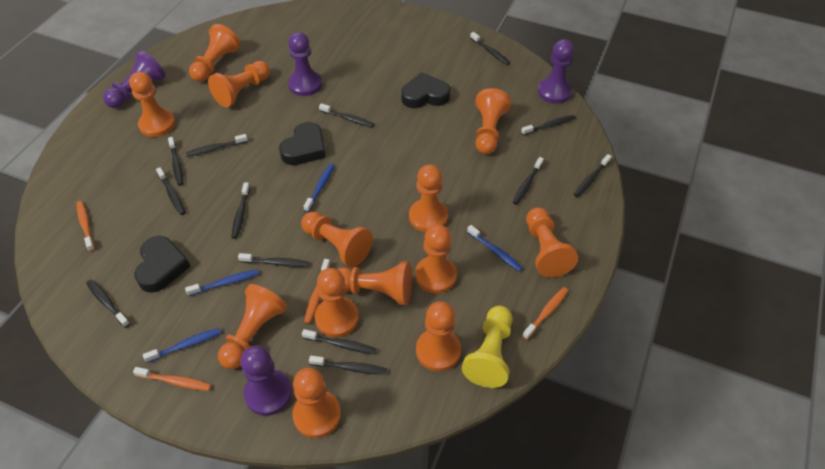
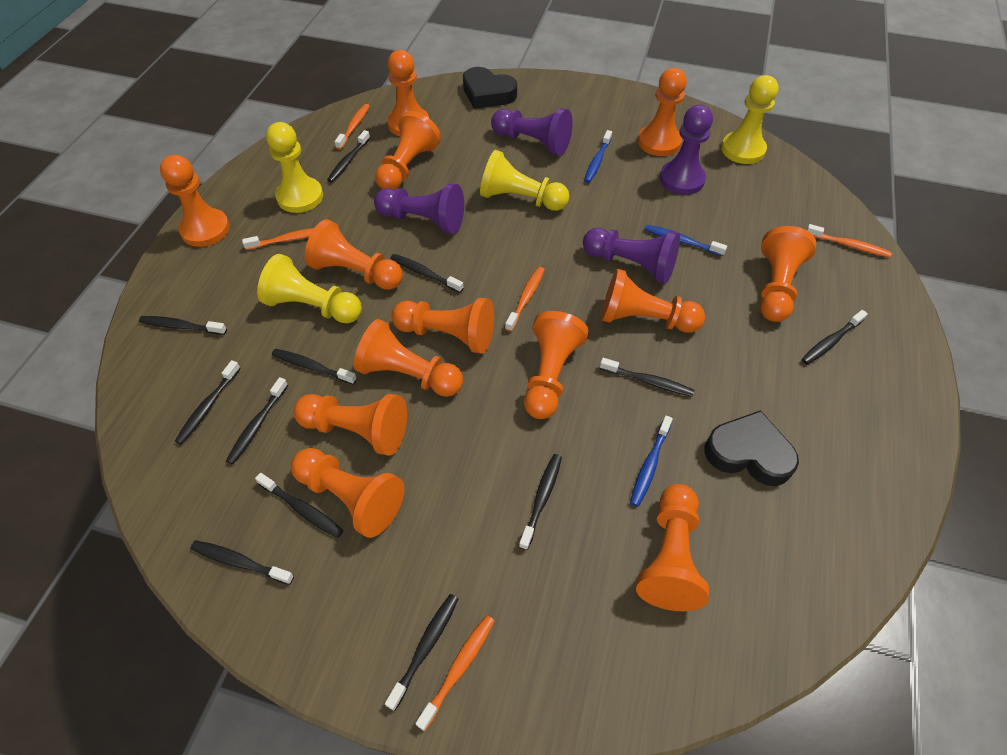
black heart: 3 -> 2
black toothbrush: 13 -> 12
blue toothbrush: 4 -> 3
orange toothbrush: 4 -> 5
yellow pawn: 1 -> 4

